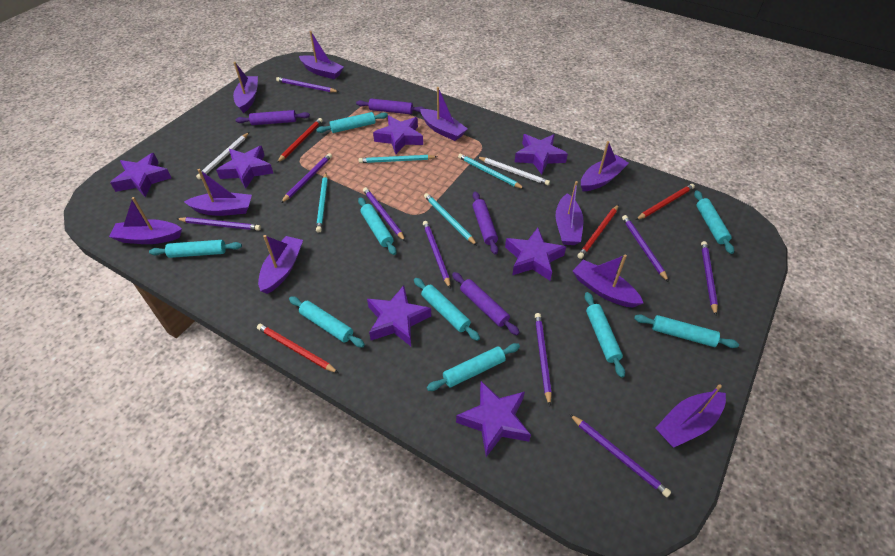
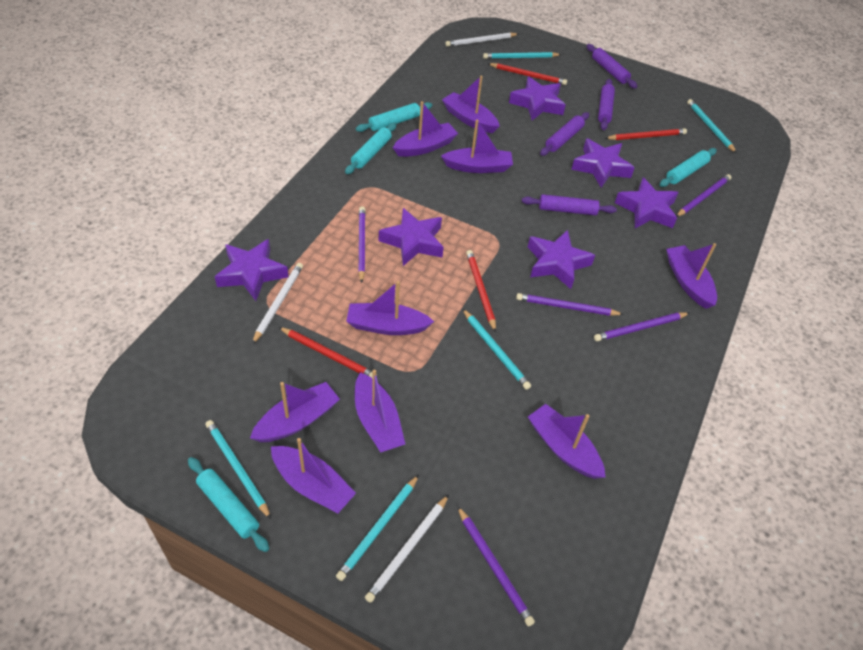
purple boat: 10 -> 9
purple pencil: 9 -> 5
purple star: 7 -> 6
turquoise pencil: 4 -> 5
turquoise rolling pin: 9 -> 4
white pencil: 2 -> 3

